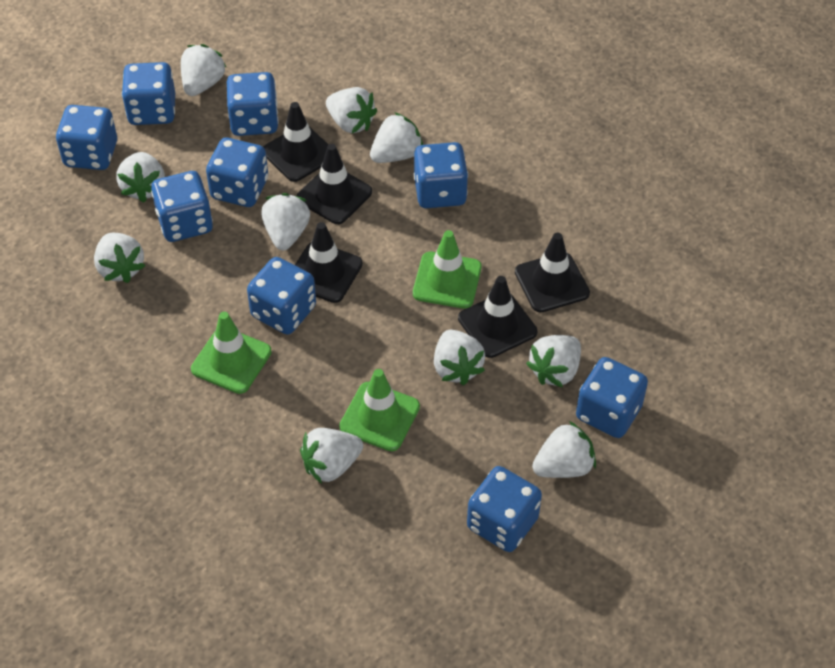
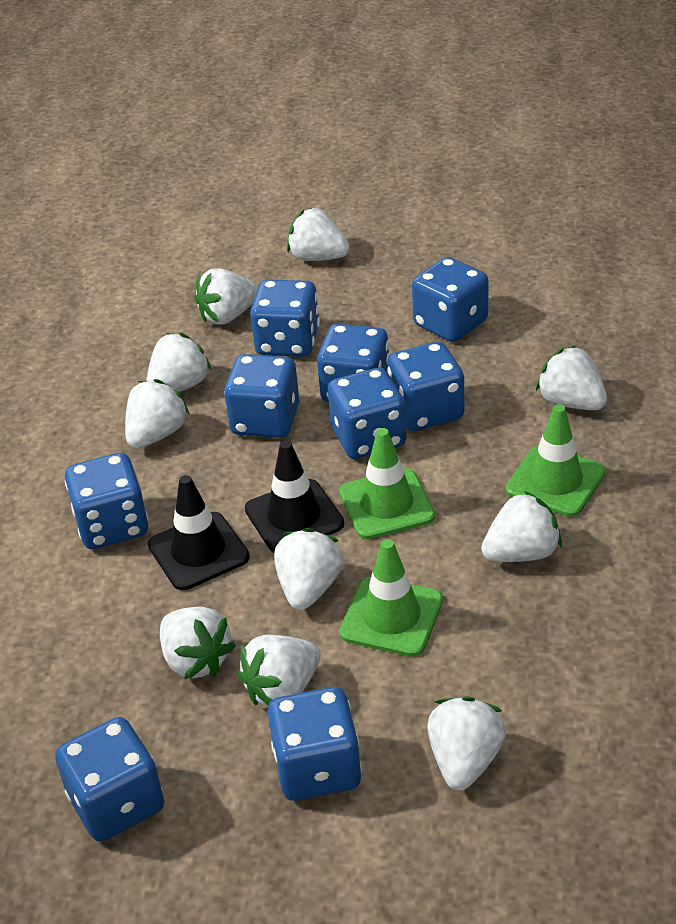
black traffic cone: 5 -> 2

